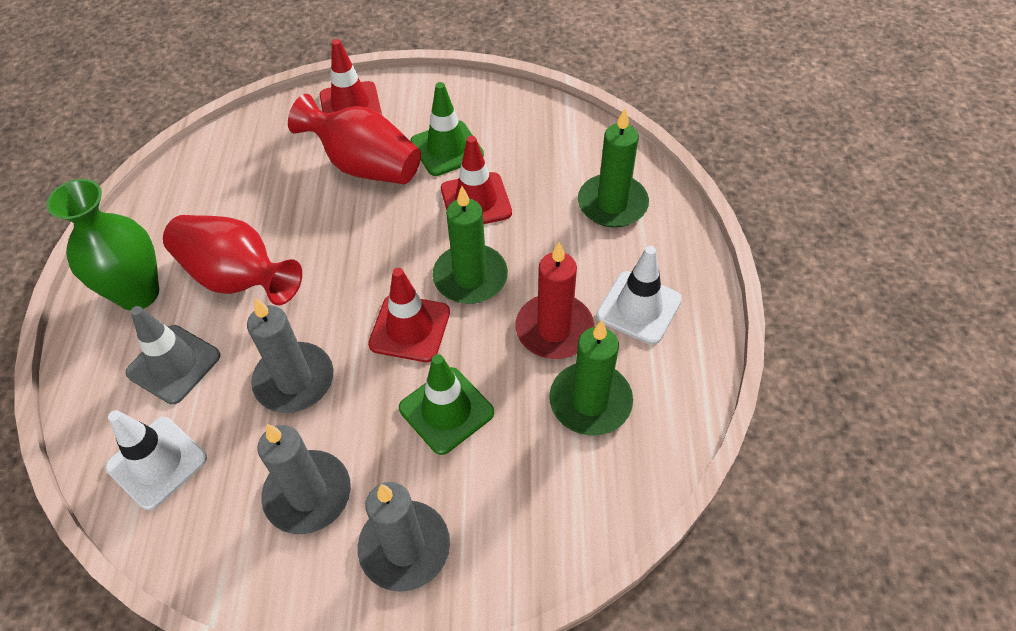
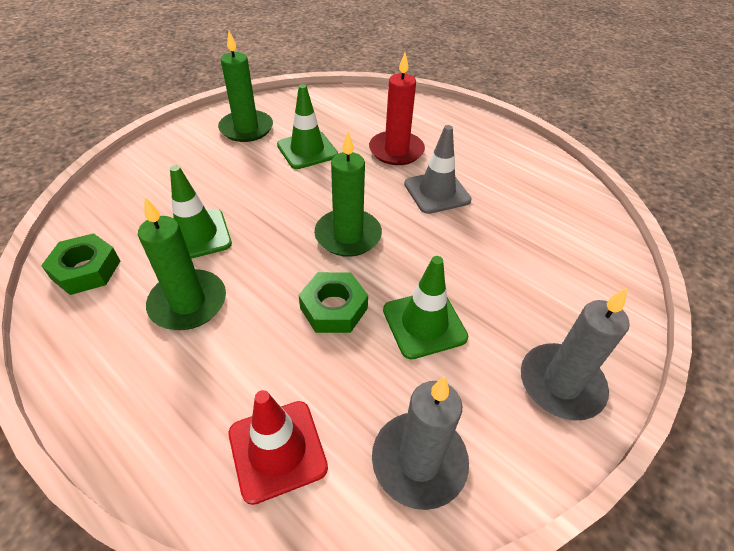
green nut: 0 -> 2
green traffic cone: 2 -> 3
green vase: 1 -> 0
grey candle: 3 -> 2
red traffic cone: 3 -> 1
red vase: 2 -> 0
white traffic cone: 2 -> 0

